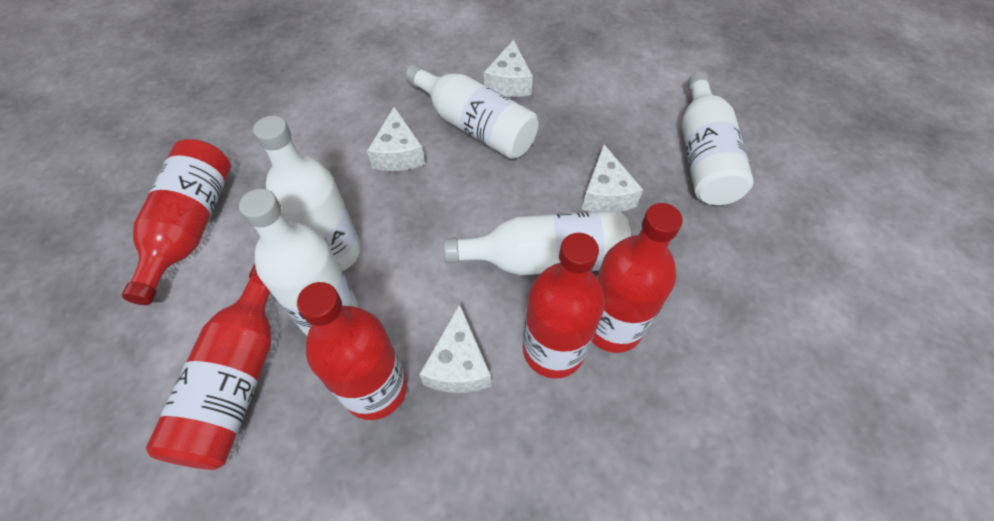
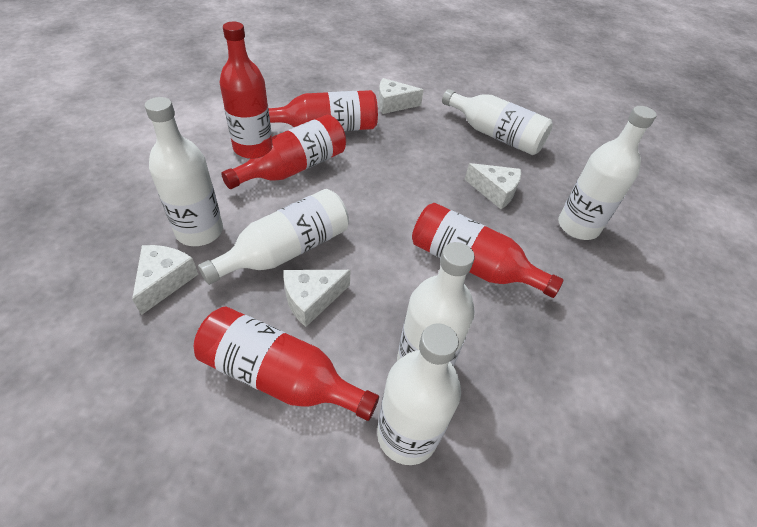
white bottle: 5 -> 6

